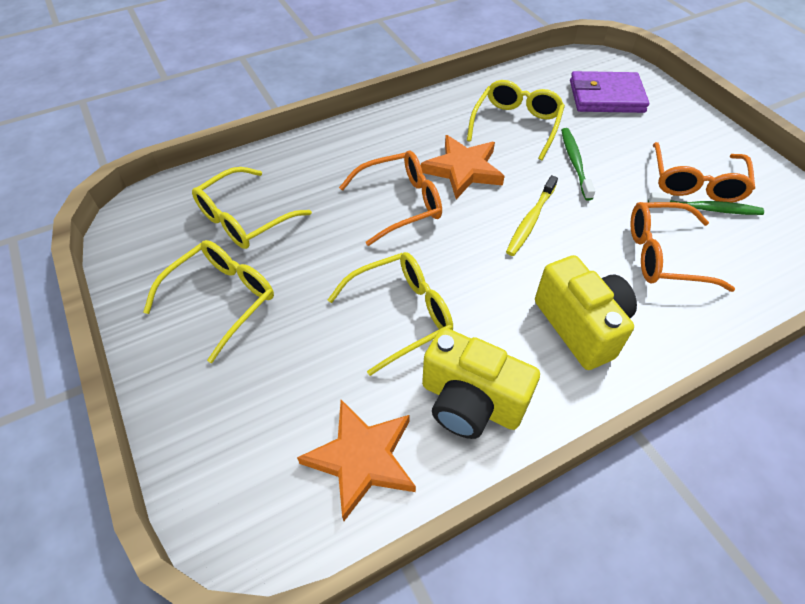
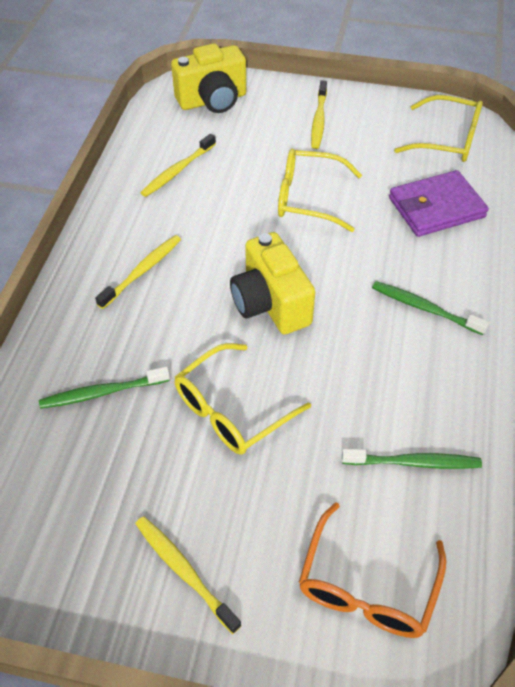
green toothbrush: 2 -> 3
orange glasses: 3 -> 1
orange star: 2 -> 0
yellow glasses: 4 -> 3
yellow toothbrush: 1 -> 4

